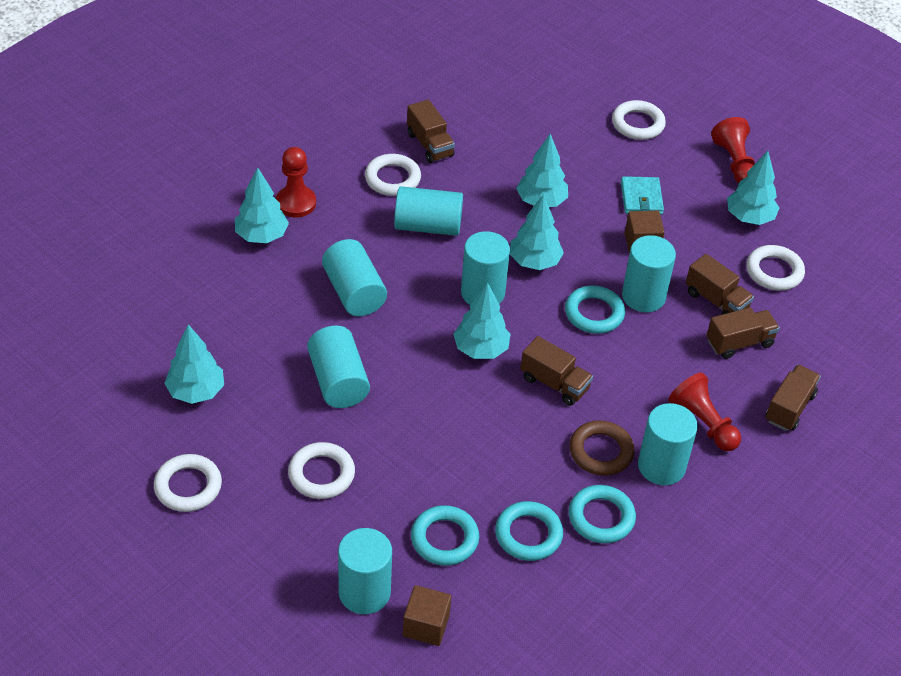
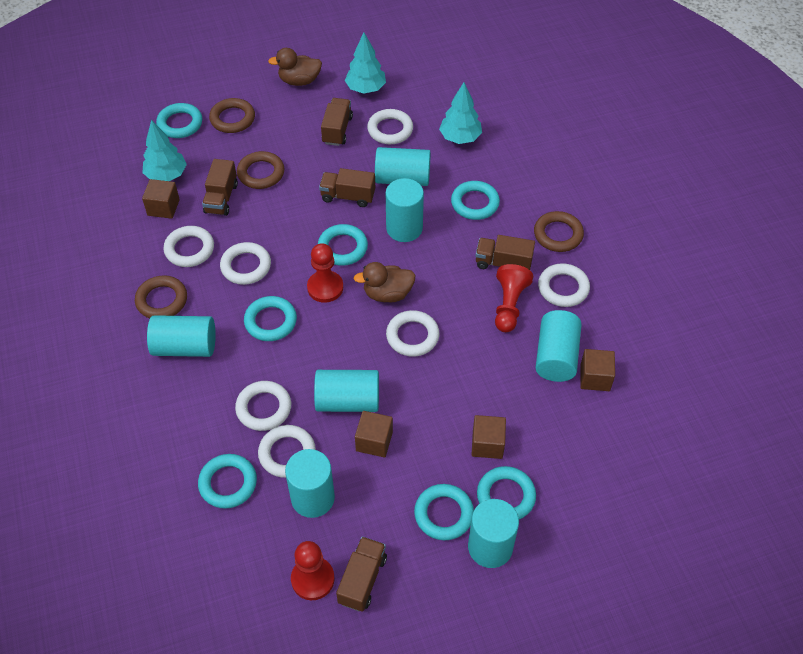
brown cube: 2 -> 4
brown duck: 0 -> 2
brown ring: 1 -> 4
turquoise ring: 4 -> 7
turquoise tree: 6 -> 3
turquoise wallet: 1 -> 0
white ring: 5 -> 7

